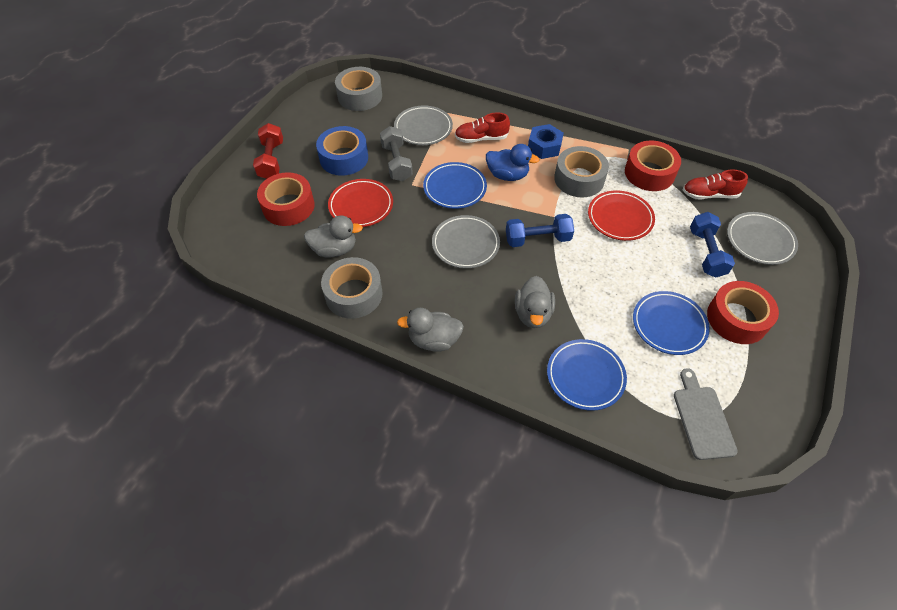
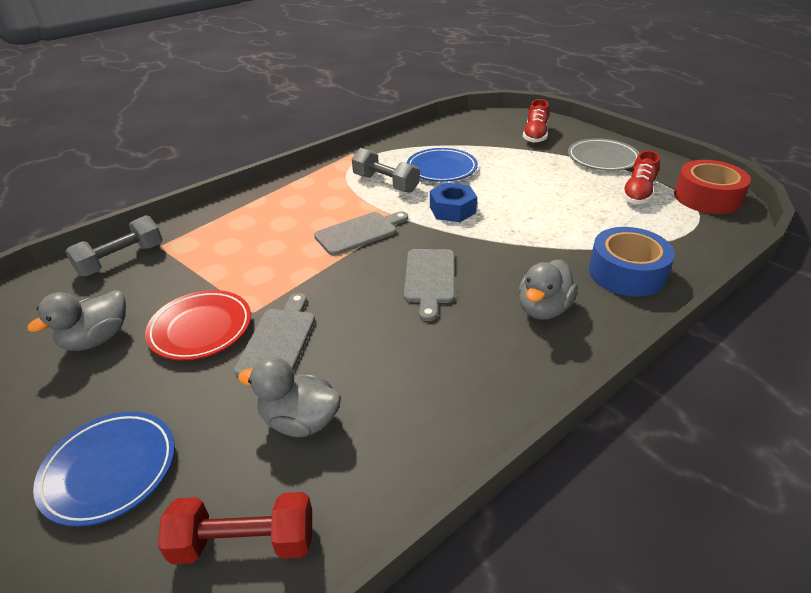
blue duck: 1 -> 0
blue dumbbell: 2 -> 0
blue plate: 3 -> 2
grey cutting board: 1 -> 3
grey dumbbell: 1 -> 2
grey plate: 3 -> 1
grey tape: 3 -> 0
red plate: 2 -> 1
red tape: 3 -> 1

